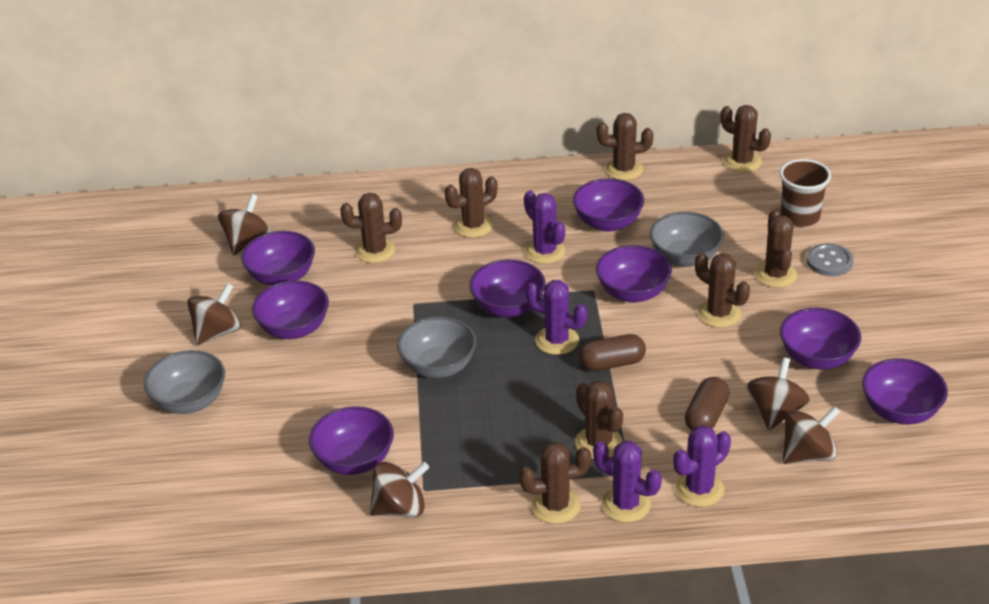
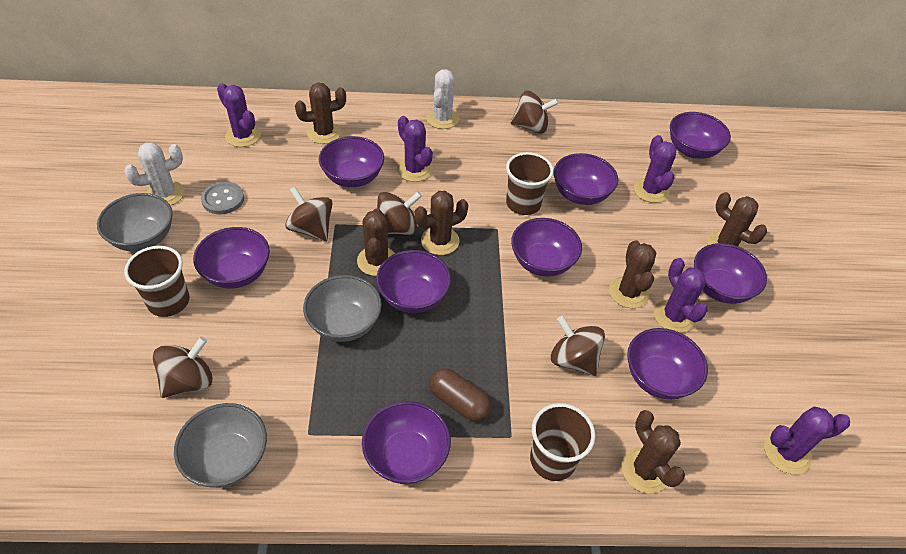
brown cactus: 8 -> 6
brown capsule: 2 -> 1
brown cup: 1 -> 3
purple bowl: 8 -> 9
purple cactus: 4 -> 5
white cactus: 0 -> 2

